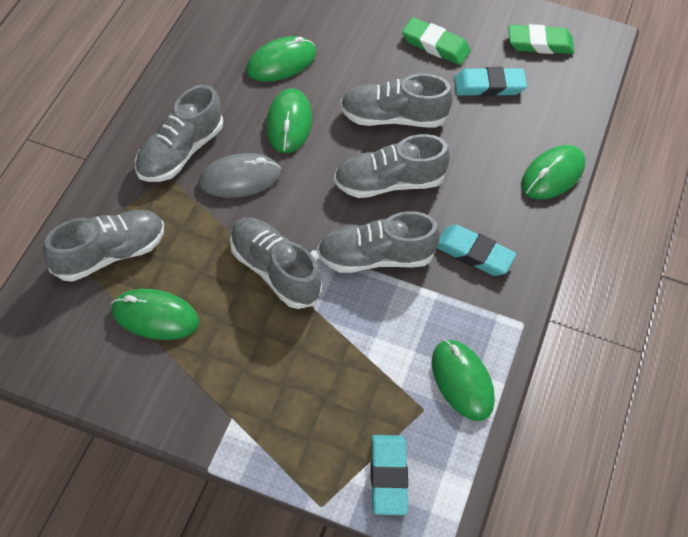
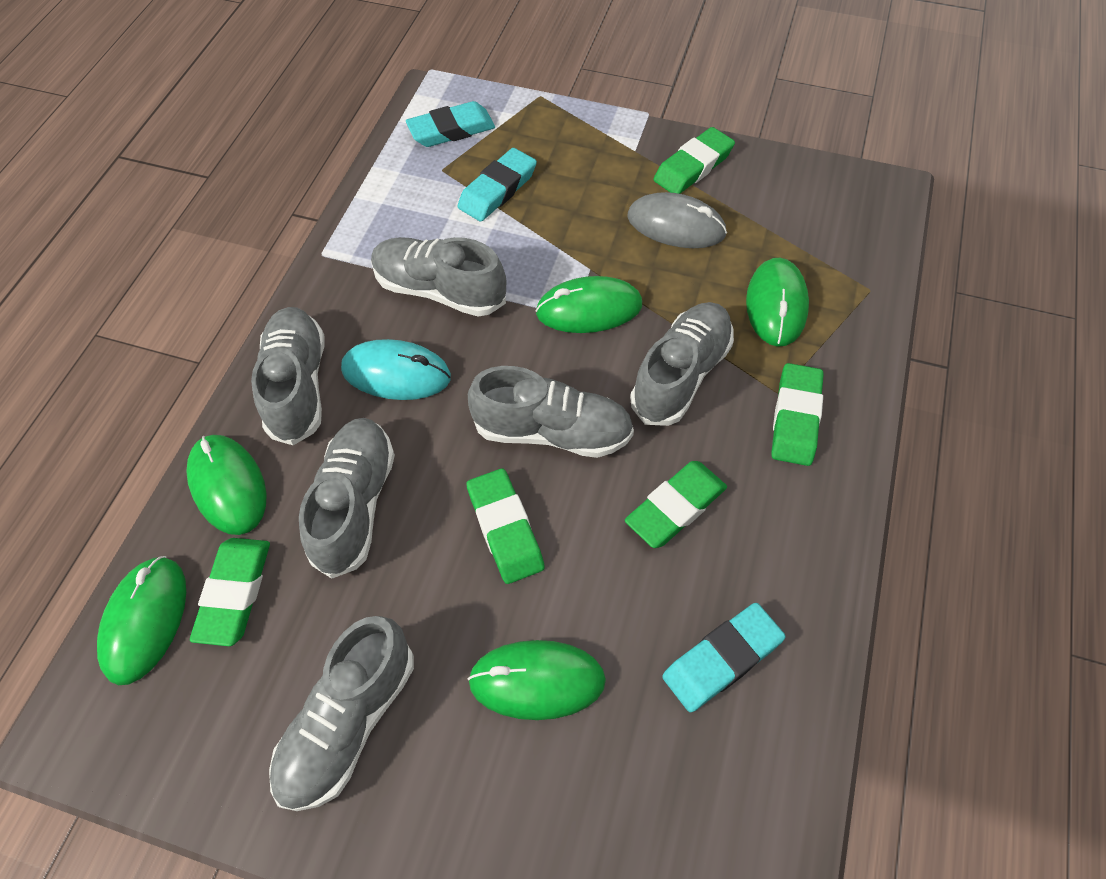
green eraser: 2 -> 5
turquoise mouse: 0 -> 1

